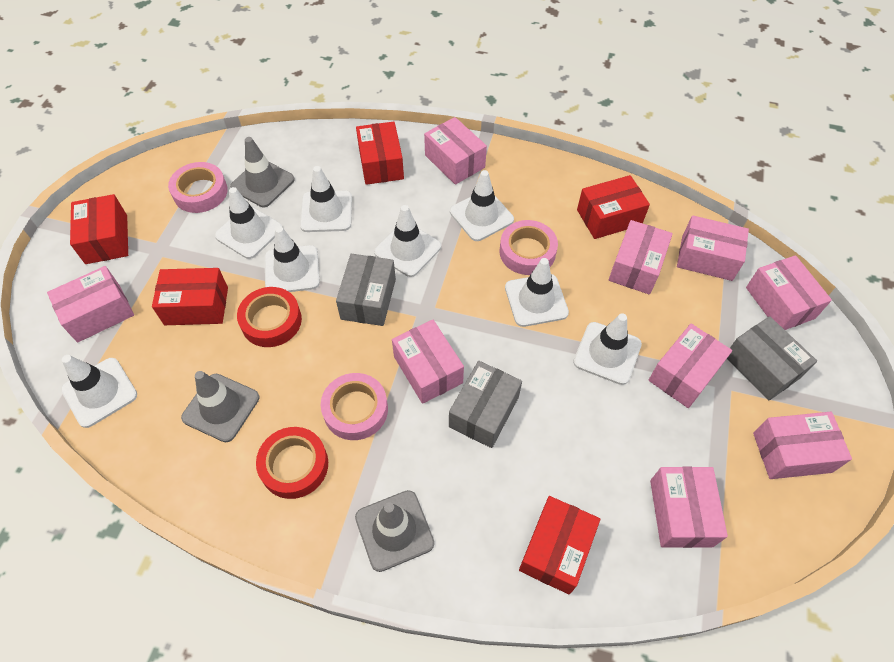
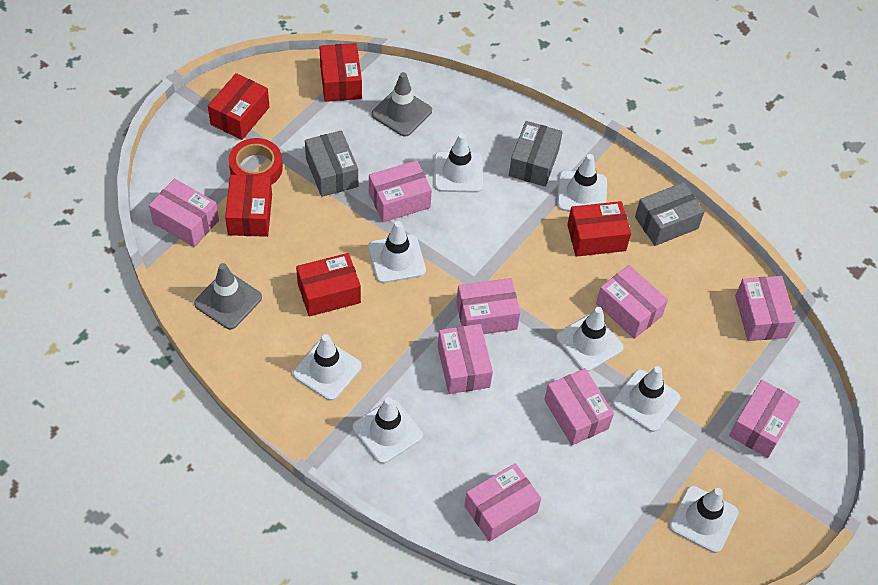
grey traffic cone: 3 -> 2
pink tape: 3 -> 0
red tape: 2 -> 1

